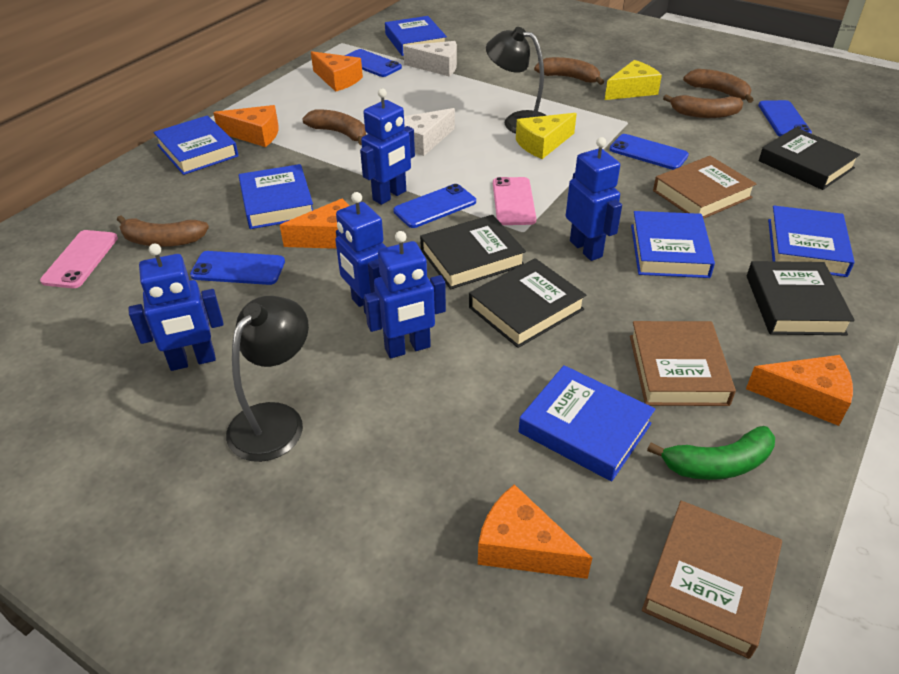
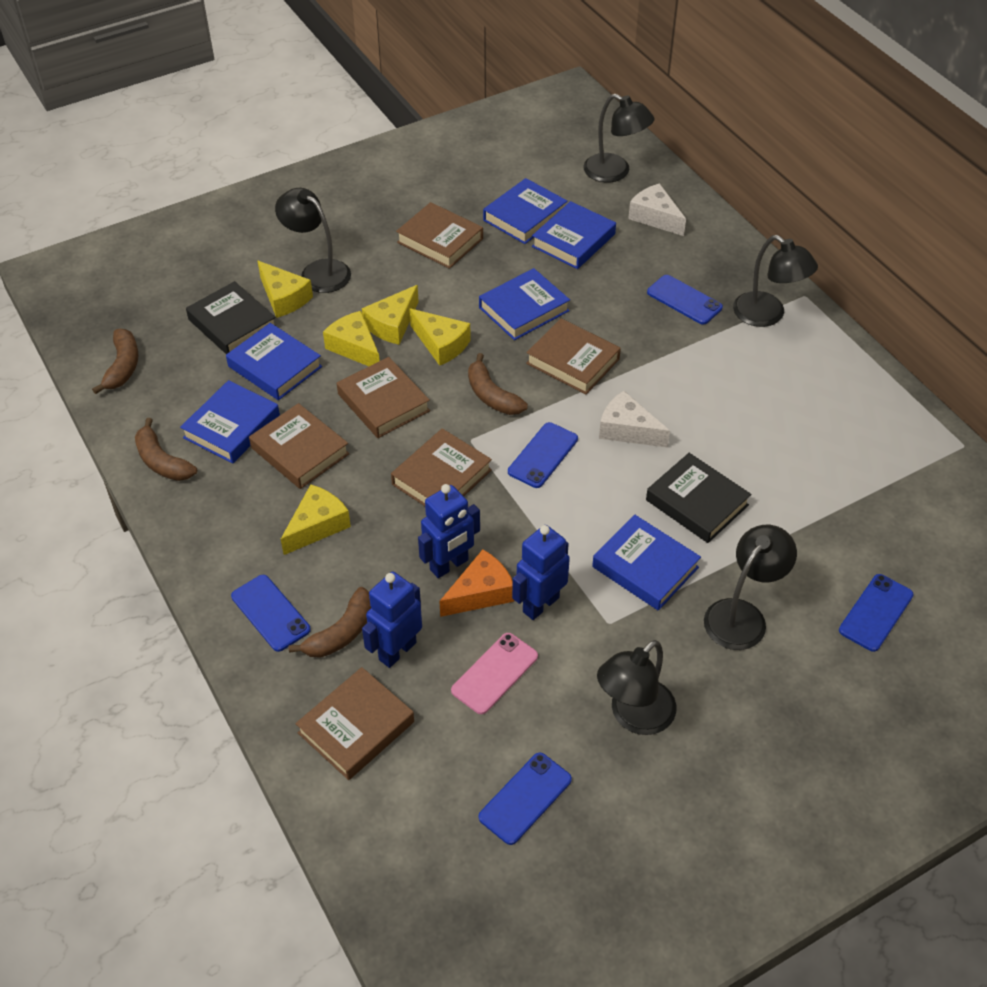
black book: 4 -> 2
black lamp: 2 -> 5
blue robot: 5 -> 3
brown banana: 5 -> 4
brown book: 3 -> 6
green banana: 1 -> 0
orange cheese: 5 -> 1
pink phone: 2 -> 1
yellow cheese: 2 -> 5

